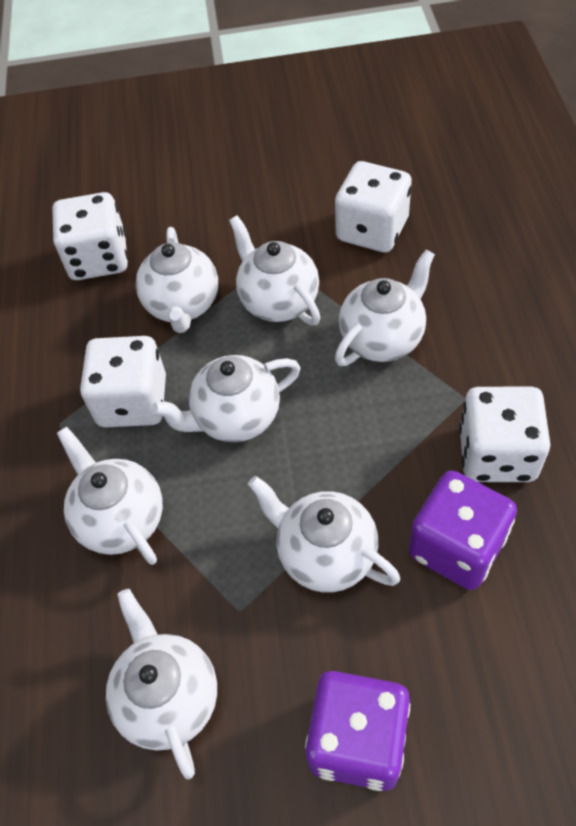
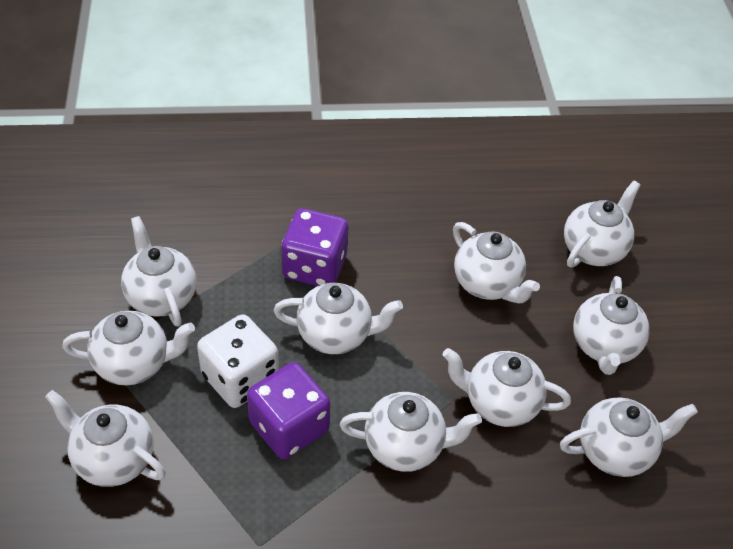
white dice: 4 -> 1
white teapot: 7 -> 10

